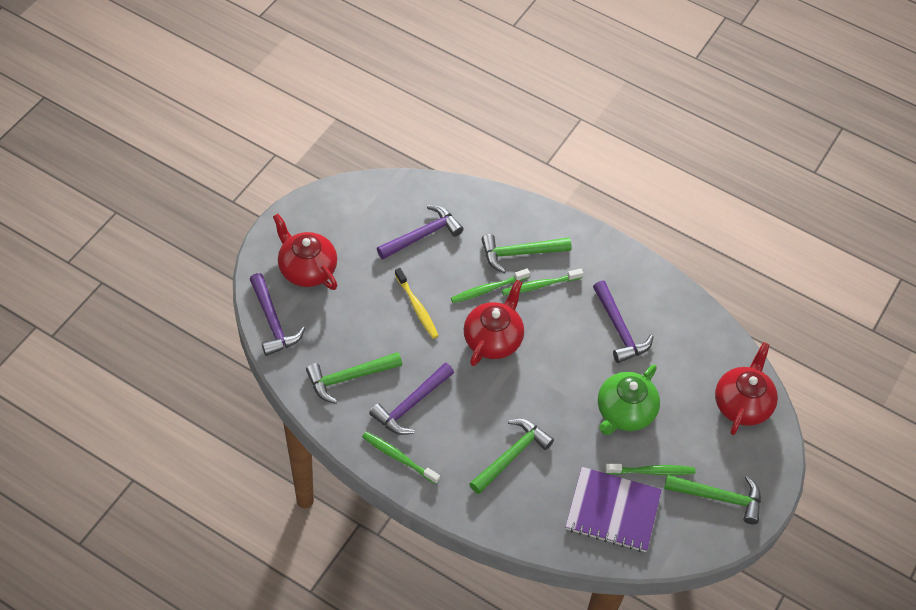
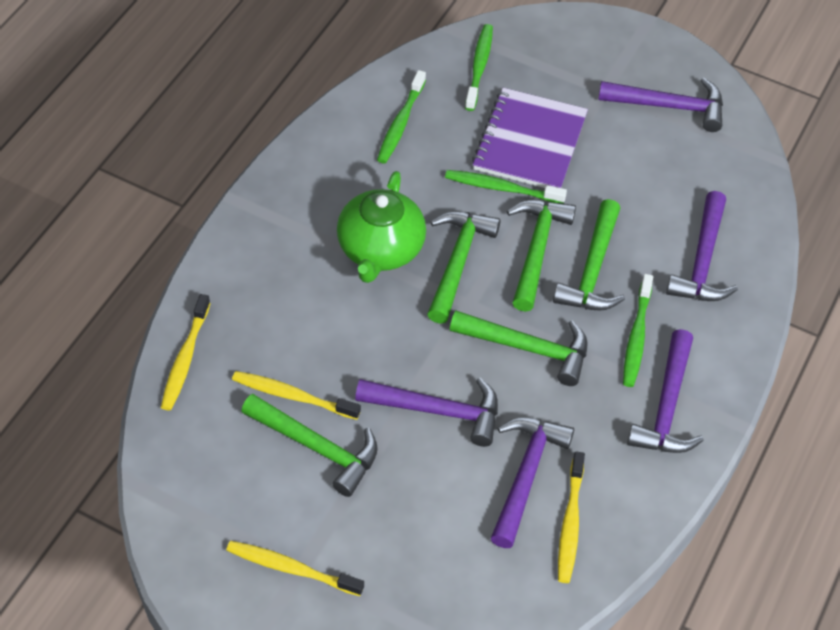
green hammer: 4 -> 5
purple hammer: 4 -> 5
red teapot: 3 -> 0
yellow toothbrush: 1 -> 4

